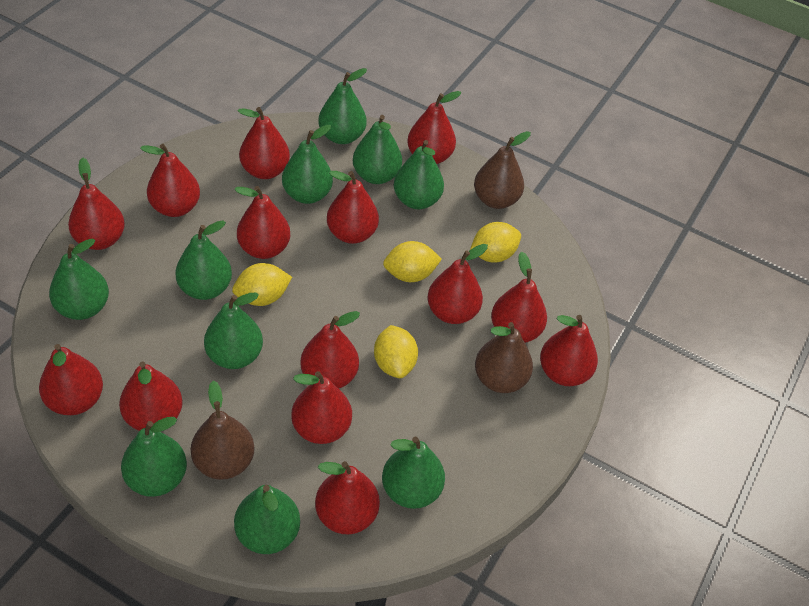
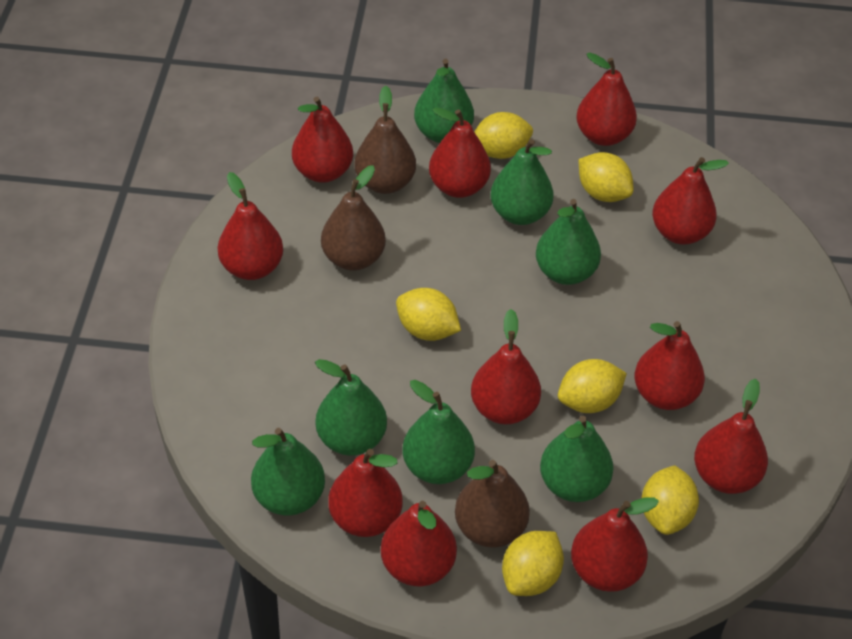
green pear: 10 -> 7
red pear: 14 -> 11
yellow lemon: 4 -> 6

